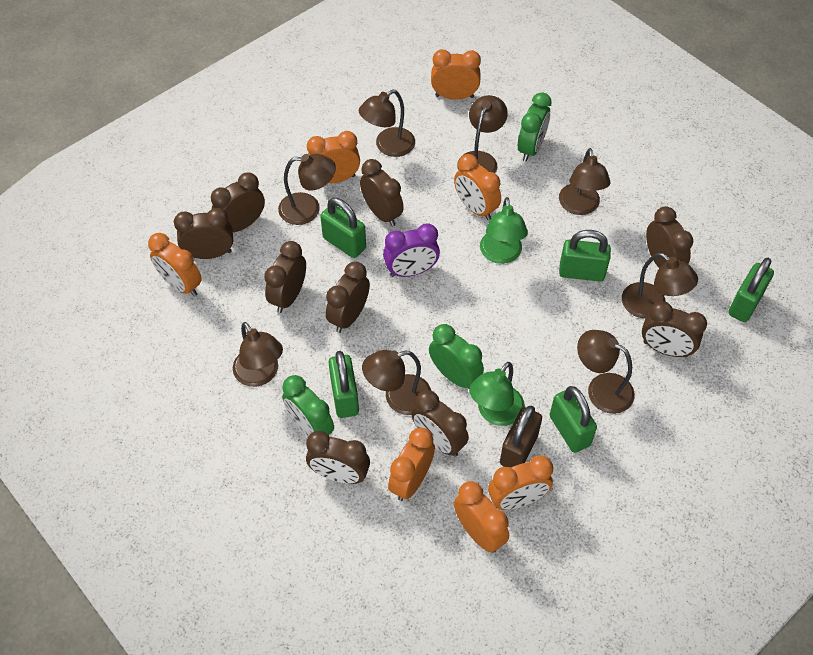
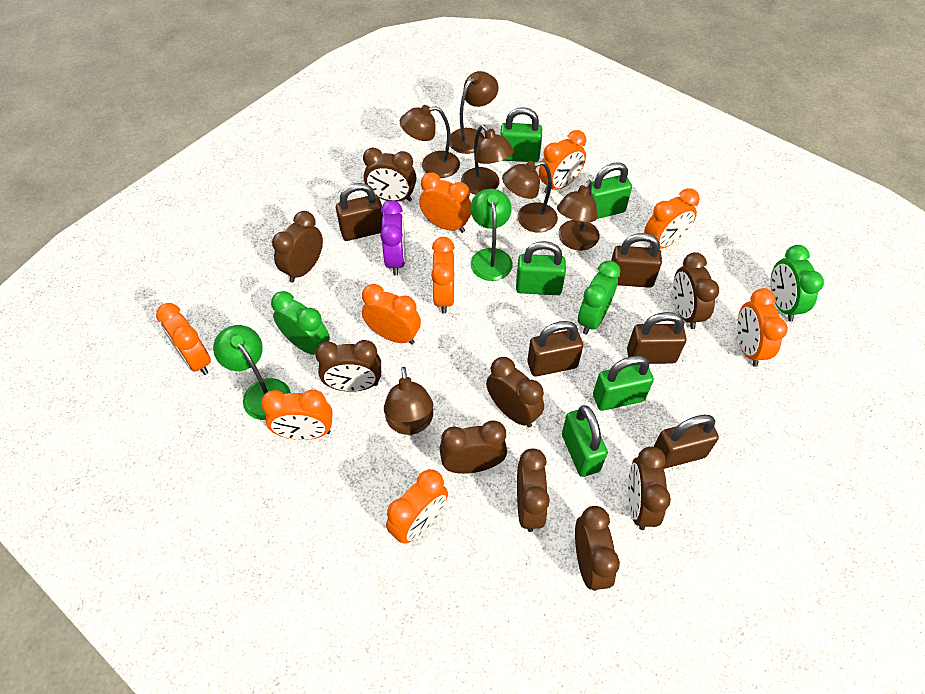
brown lamp: 8 -> 6
brown padlock: 1 -> 5
orange clock: 7 -> 9

